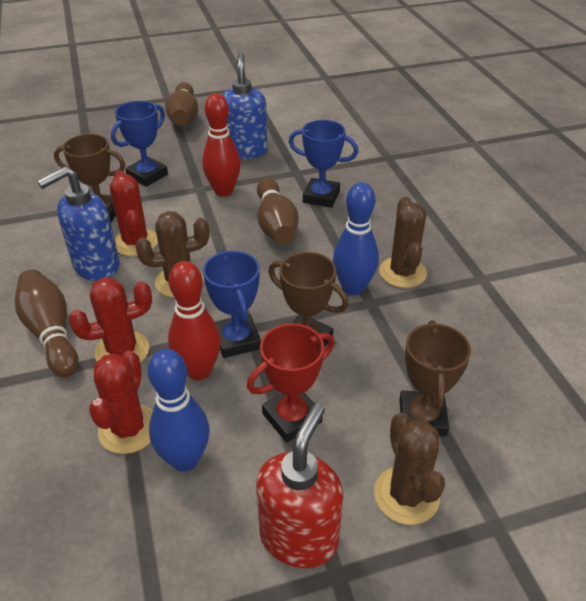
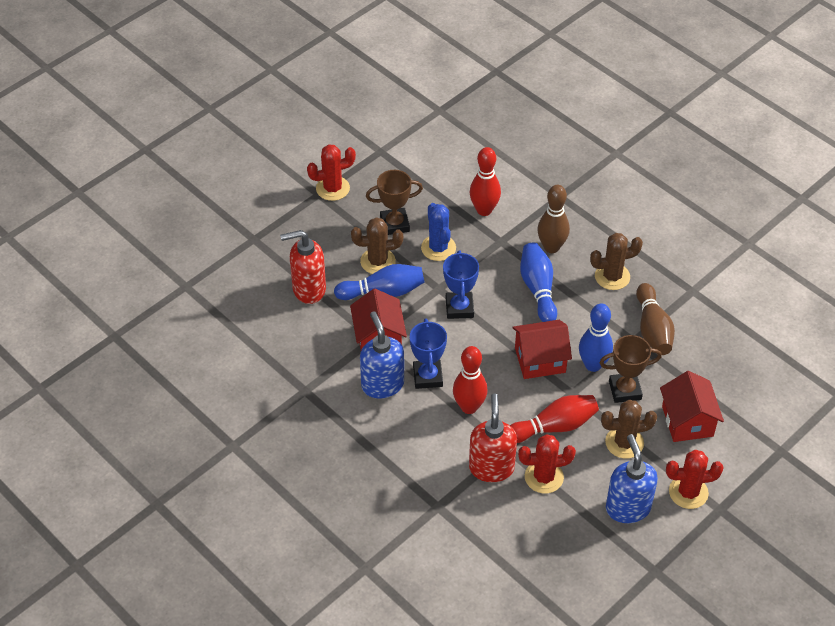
blue bowling pin: 2 -> 3
blue cactus: 0 -> 1
blue trophy: 3 -> 2
brown bowling pin: 3 -> 2
brown trophy: 3 -> 2
red bowling pin: 2 -> 3
red house: 0 -> 3
red soap dispenser: 1 -> 2
red trophy: 1 -> 0

